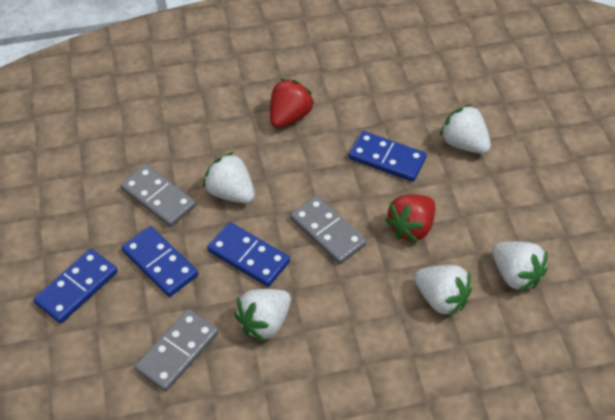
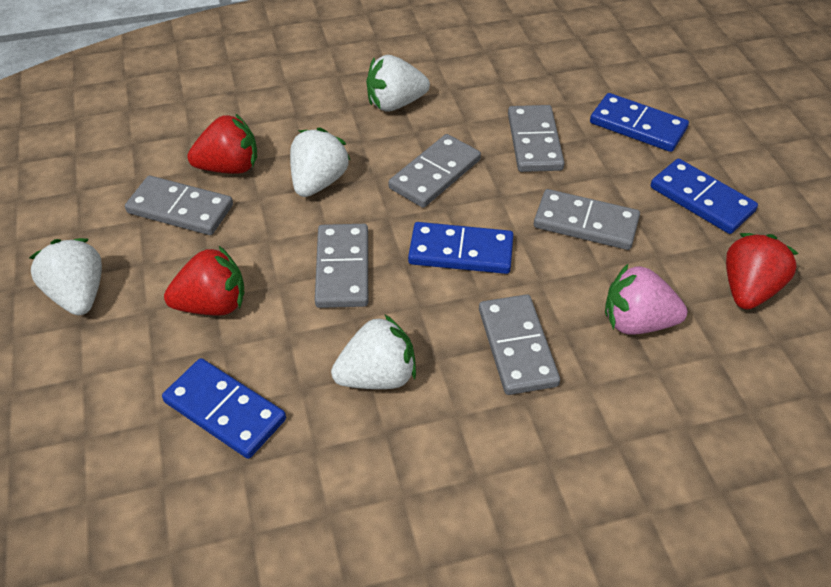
grey domino: 3 -> 6
pink strawberry: 0 -> 1
red strawberry: 2 -> 3
white strawberry: 5 -> 4

